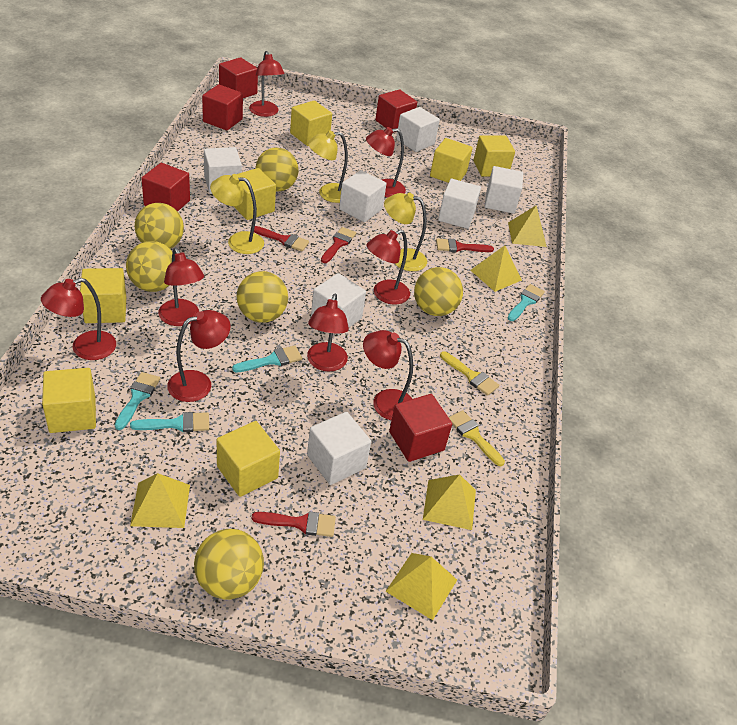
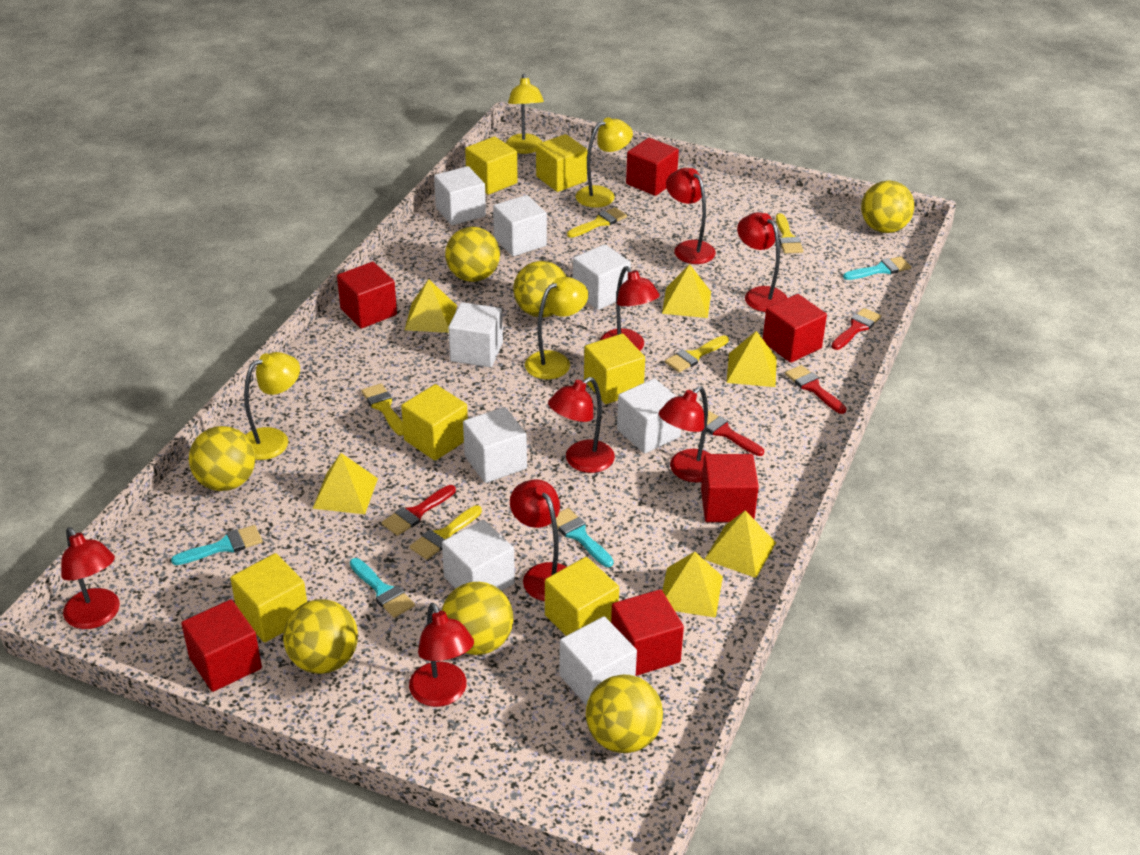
red cube: 5 -> 6
white cube: 7 -> 8
yellow ball: 6 -> 7
yellow brush: 2 -> 5
yellow cube: 7 -> 6
yellow lamp: 3 -> 4
yellow pyramid: 5 -> 6

